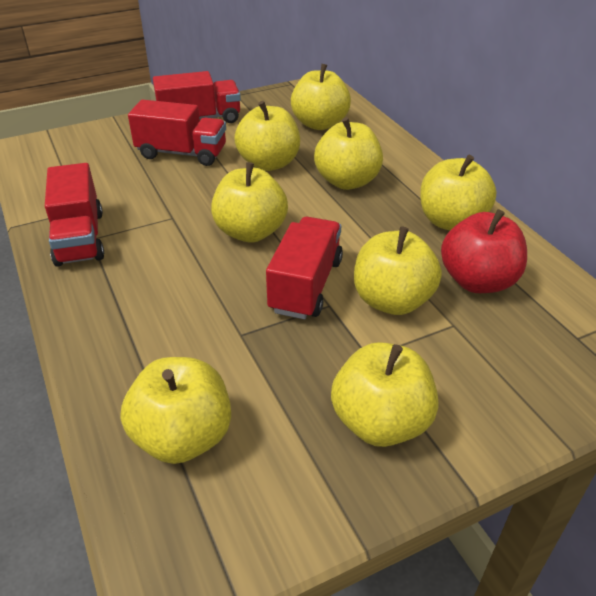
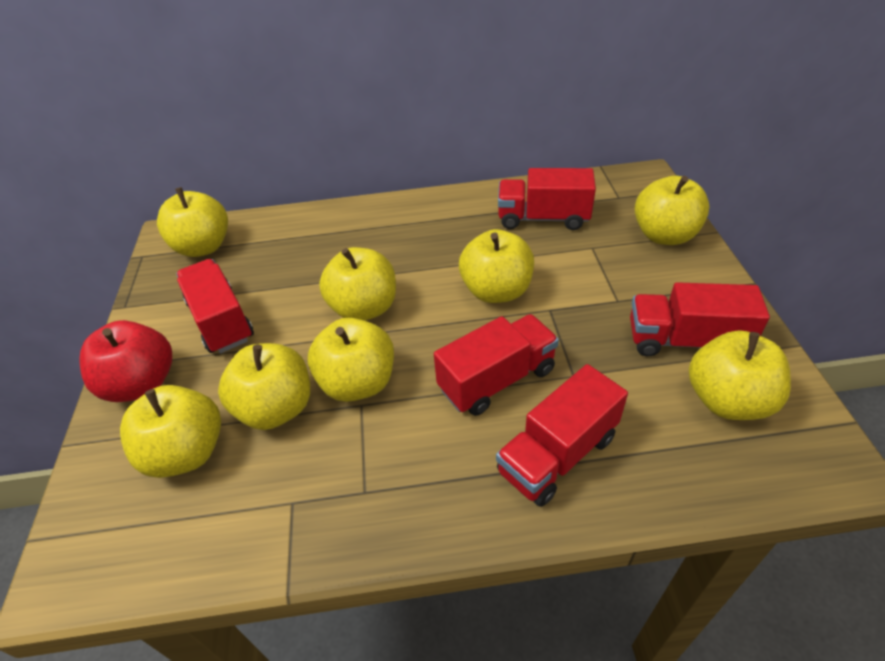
red truck: 4 -> 5

